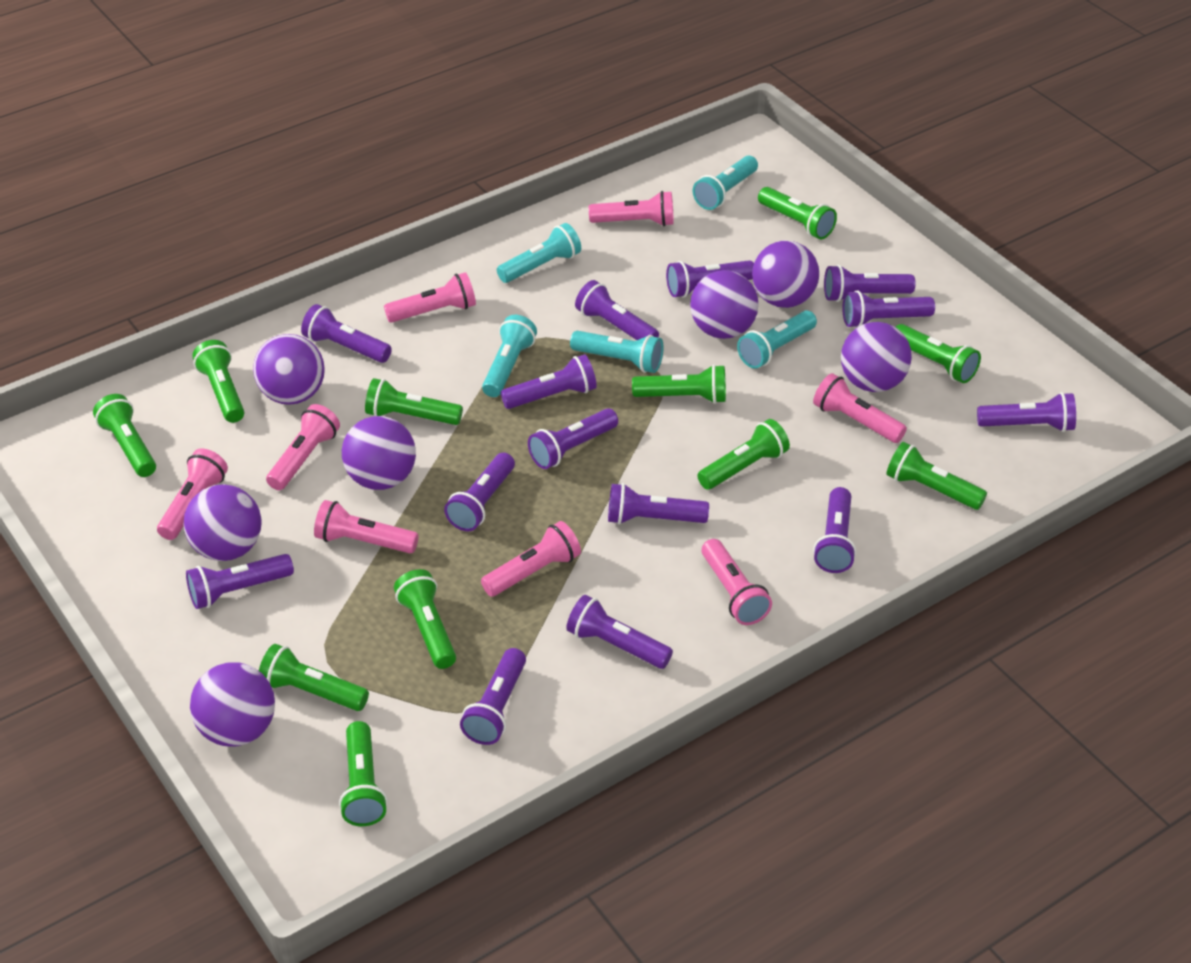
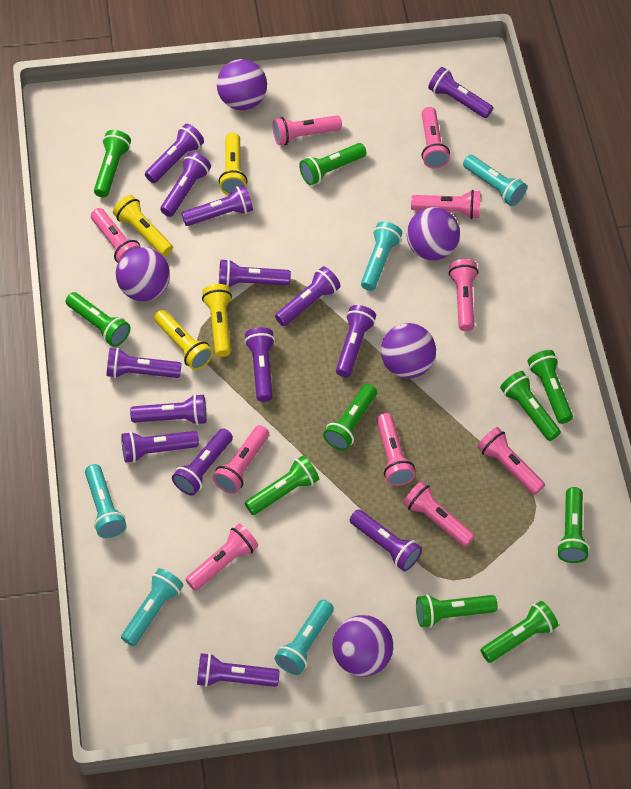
green flashlight: 11 -> 10
pink flashlight: 8 -> 10
purple ball: 7 -> 5
yellow flashlight: 0 -> 4

